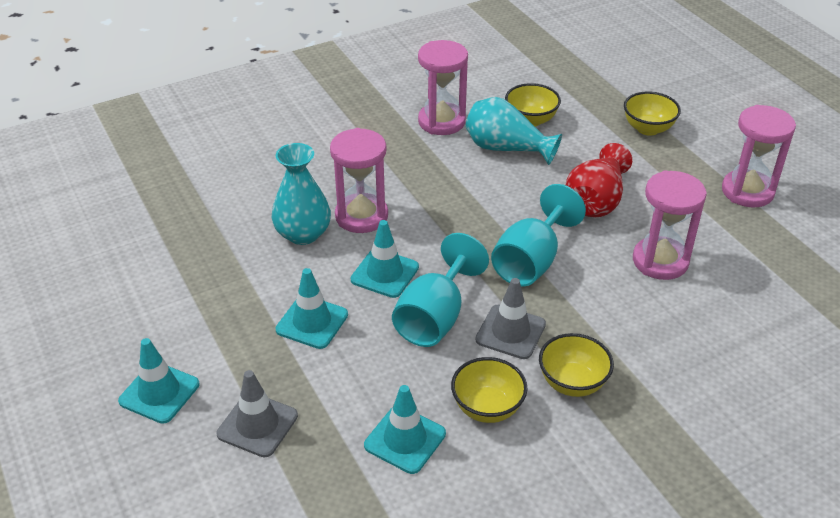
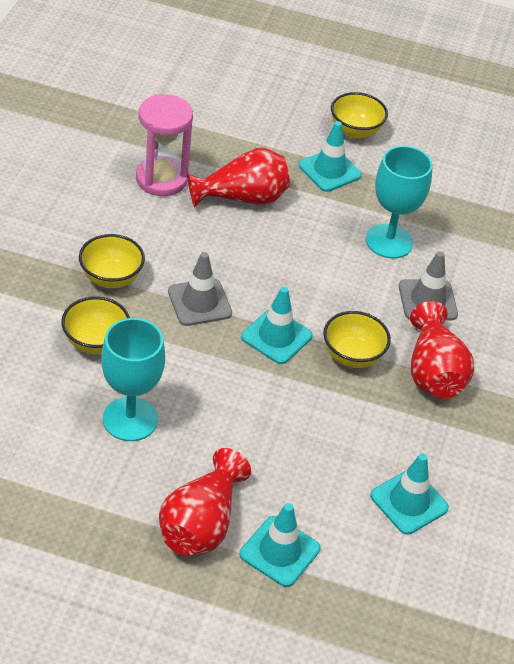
pink hourglass: 4 -> 1
red vase: 1 -> 3
turquoise vase: 2 -> 0

